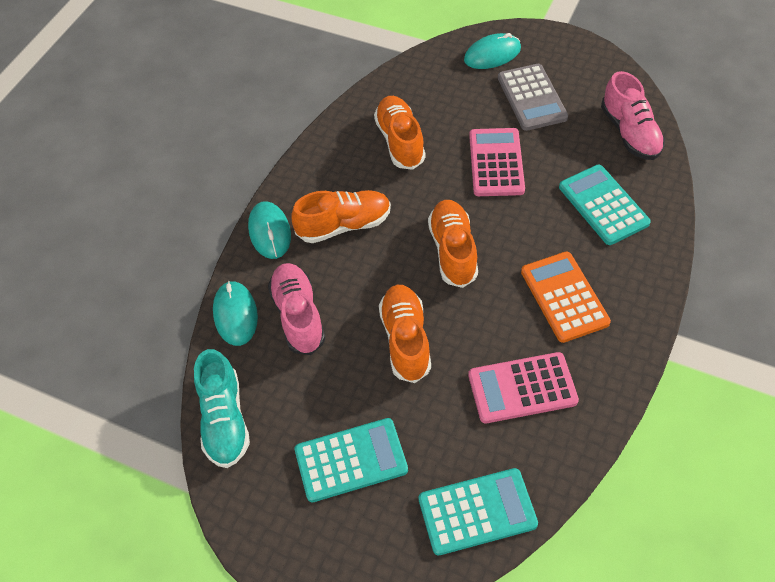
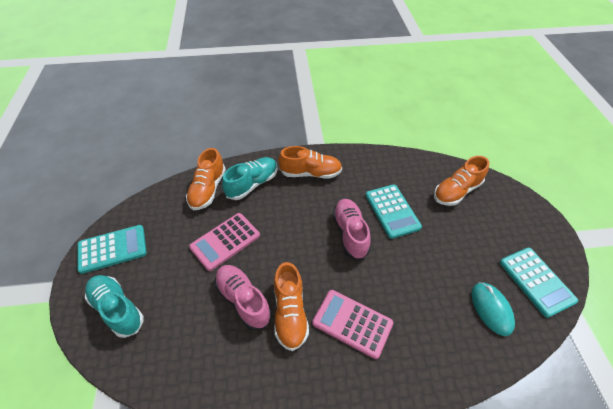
grey calculator: 1 -> 0
orange calculator: 1 -> 0
turquoise mouse: 3 -> 1
turquoise shoe: 1 -> 2

